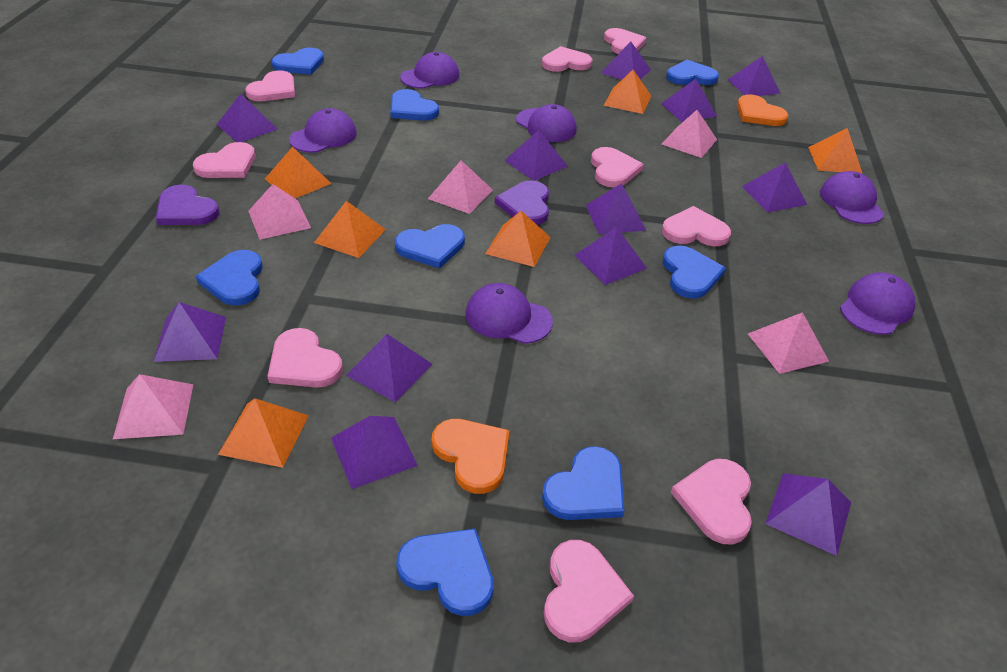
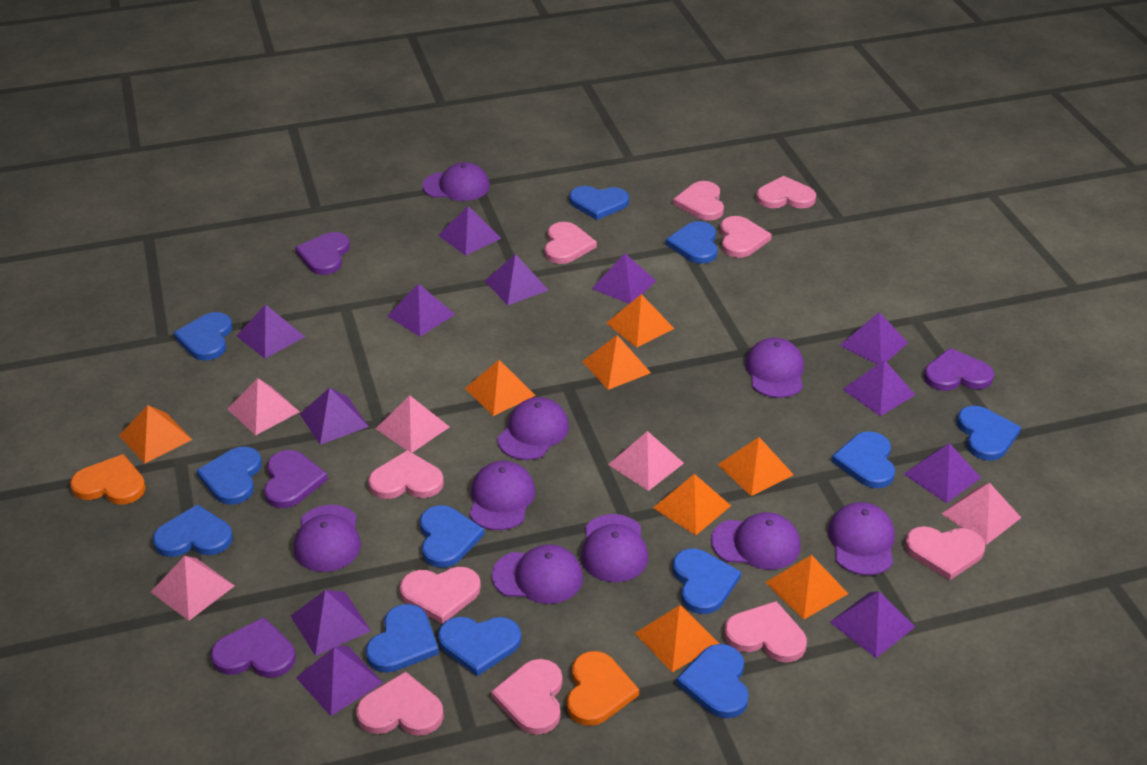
blue heart: 8 -> 12
orange pyramid: 6 -> 8
pink heart: 9 -> 10
purple cap: 6 -> 9
purple heart: 2 -> 4

